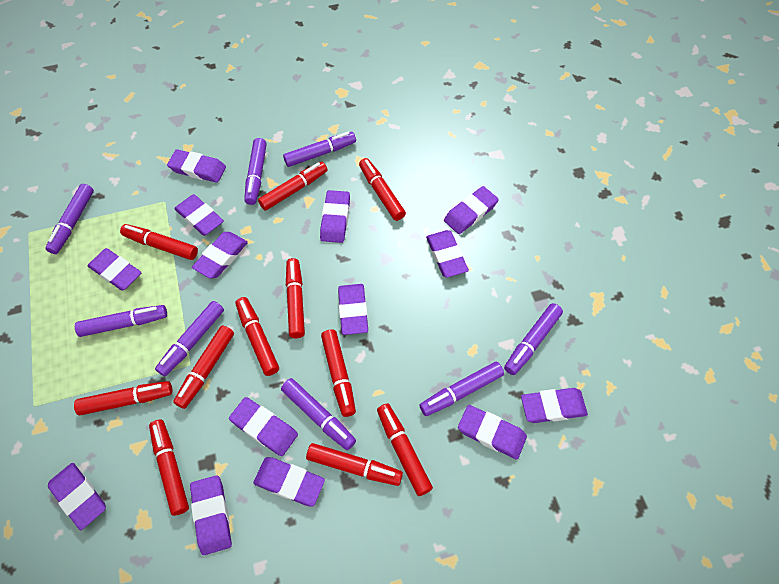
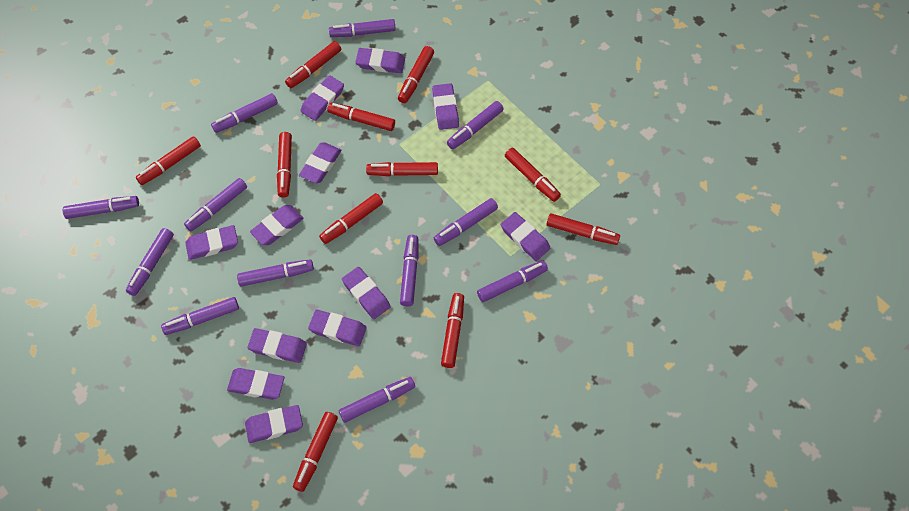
purple eraser: 14 -> 12
purple marker: 8 -> 12

